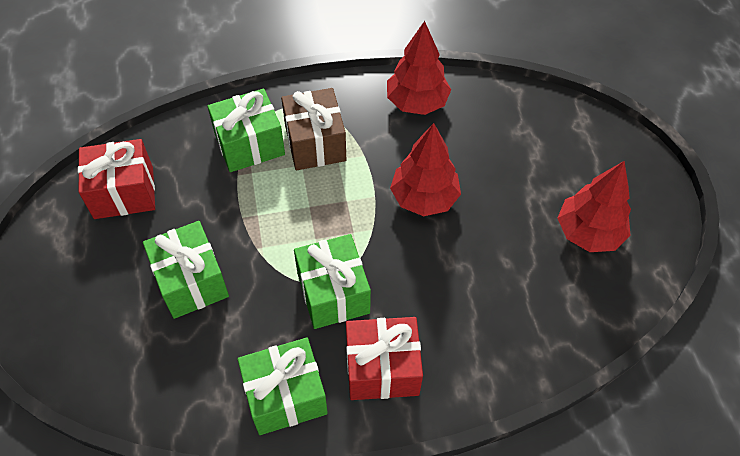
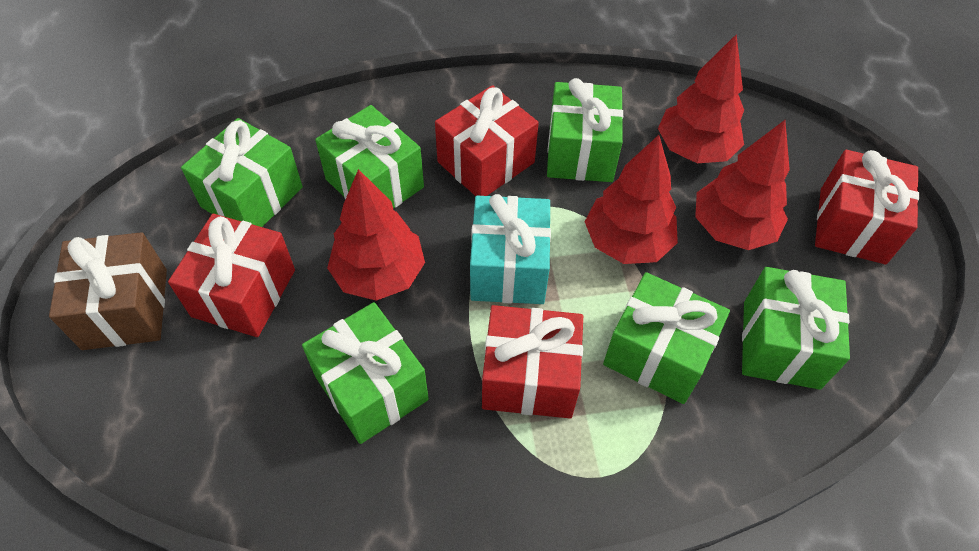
green gift: 4 -> 6
red gift: 2 -> 4
red tree: 3 -> 4
turquoise gift: 0 -> 1

